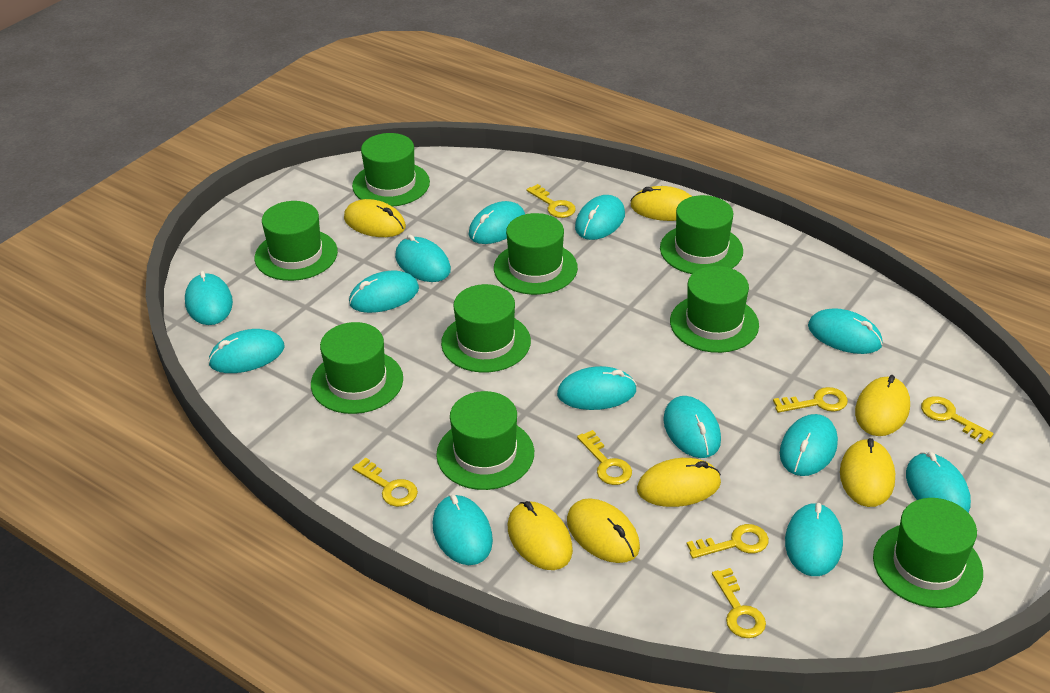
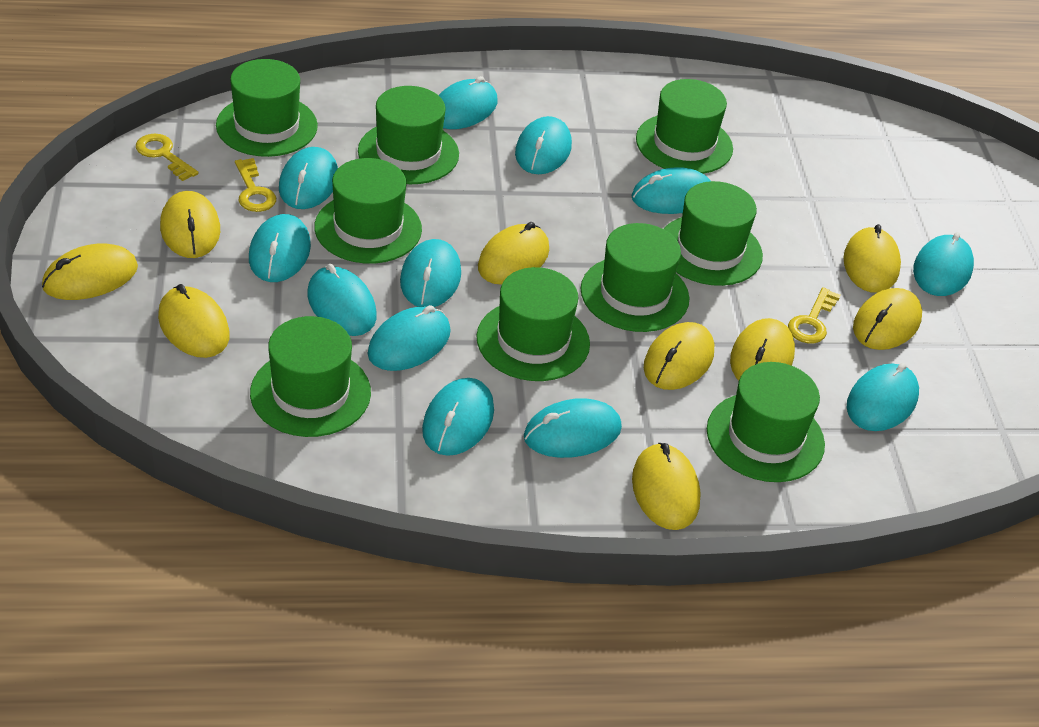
turquoise mouse: 13 -> 12
yellow key: 7 -> 3
yellow mouse: 7 -> 9

